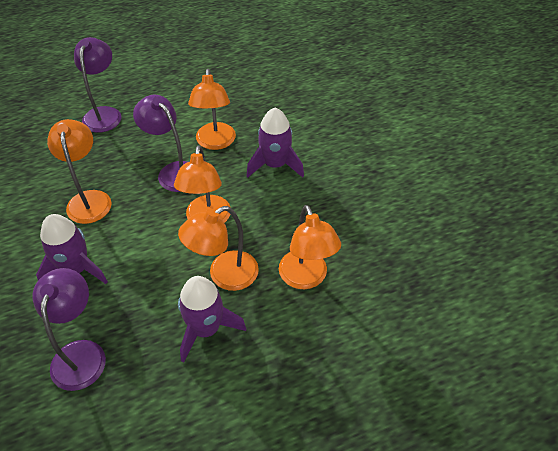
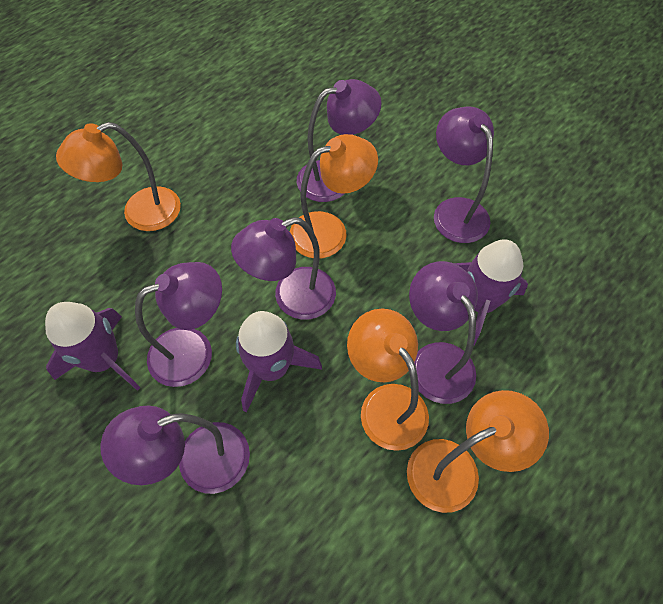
orange lamp: 5 -> 4
purple lamp: 3 -> 6

